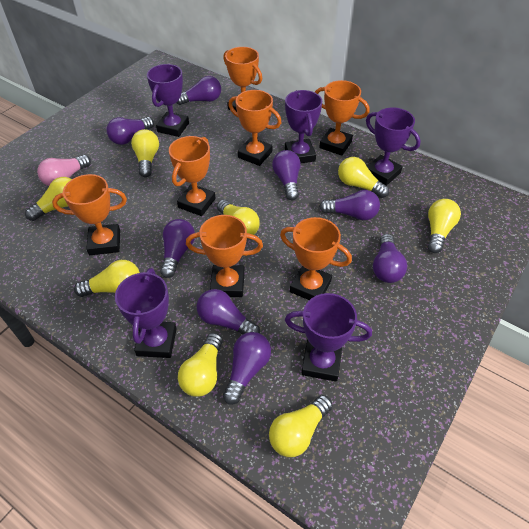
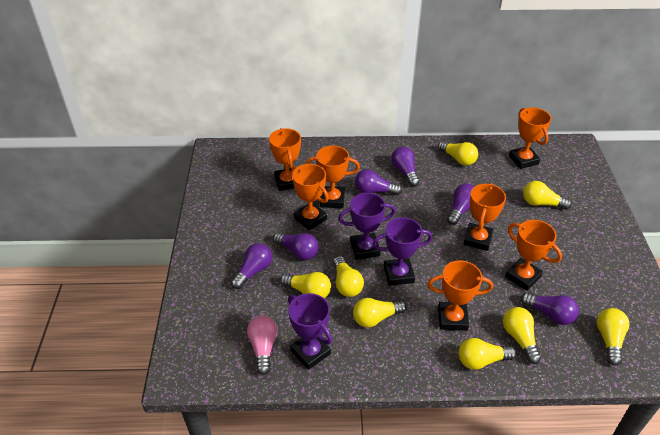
purple light bulb: 8 -> 6
purple trophy: 5 -> 3

